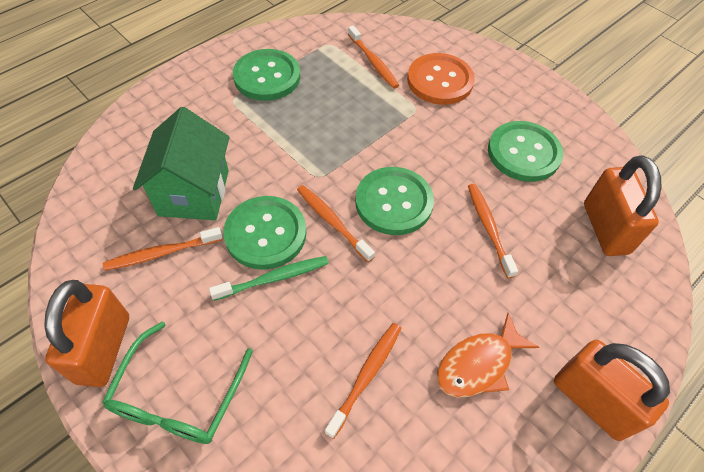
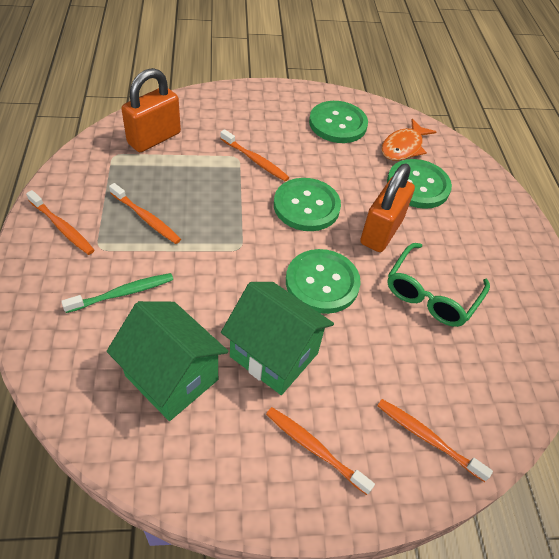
green house: 1 -> 2
orange button: 1 -> 0
orange padlock: 3 -> 2

